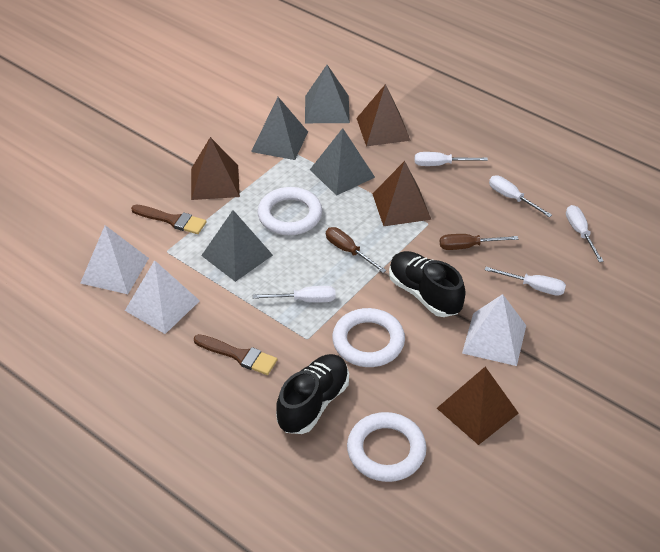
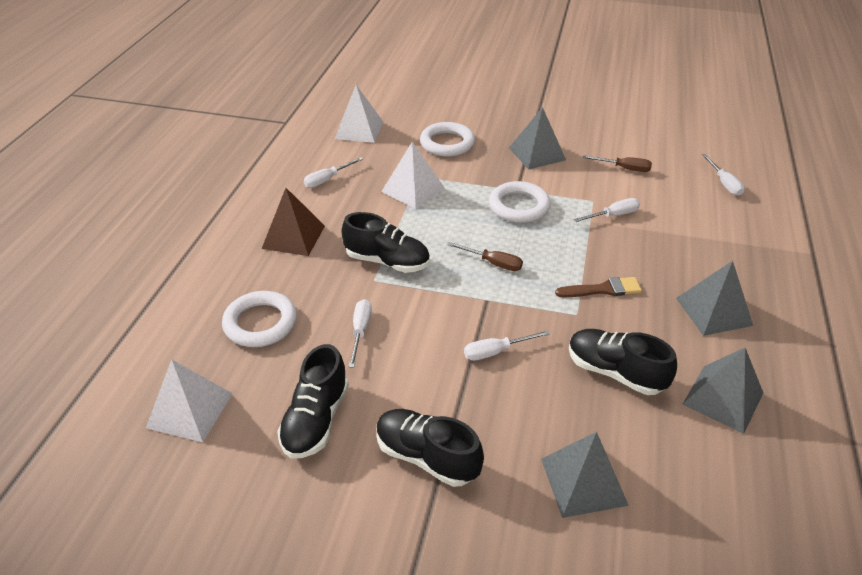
black shoe: 2 -> 4
brown brush: 2 -> 1
brown pyramid: 4 -> 1

